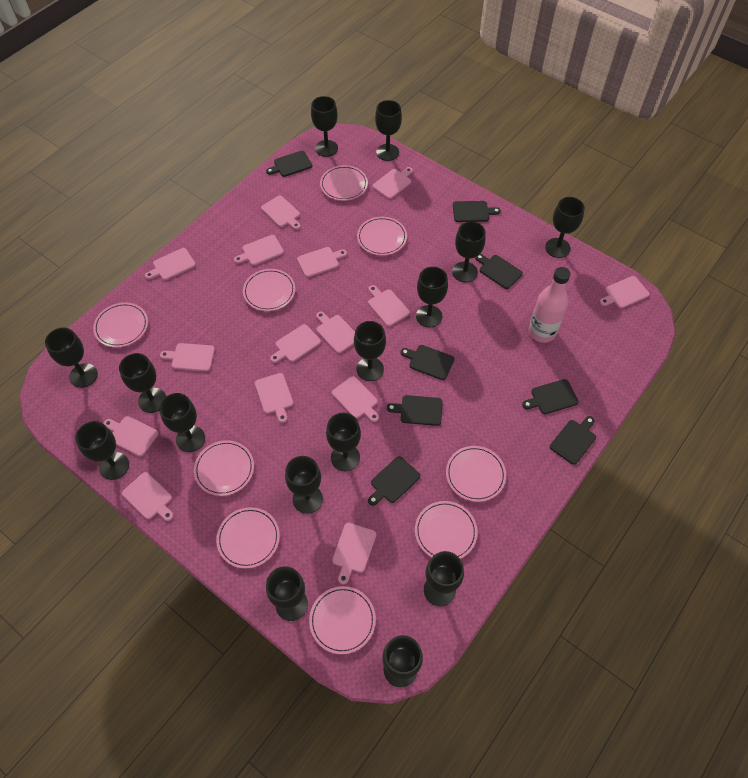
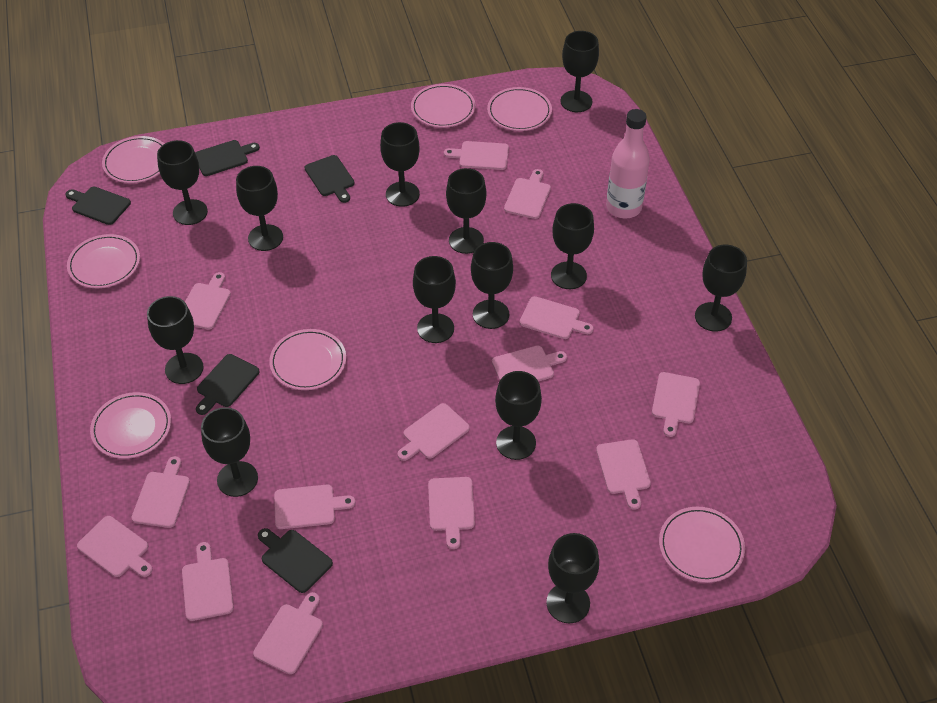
black cutting board: 8 -> 5
black goblet: 15 -> 13
pink cutting board: 15 -> 14
pink plate: 9 -> 7

